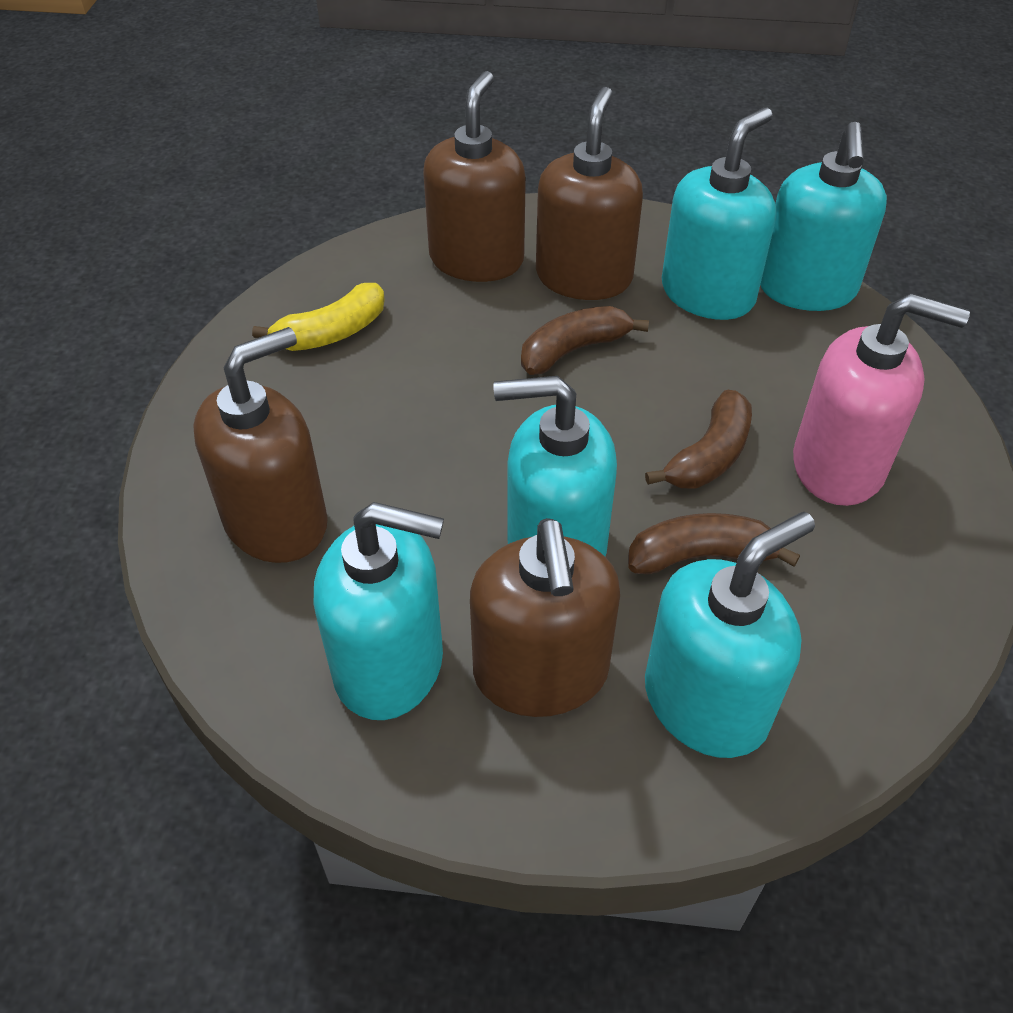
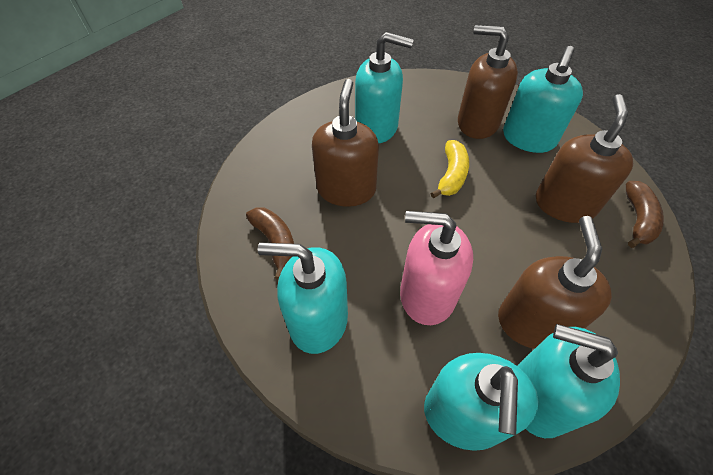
brown banana: 3 -> 2

